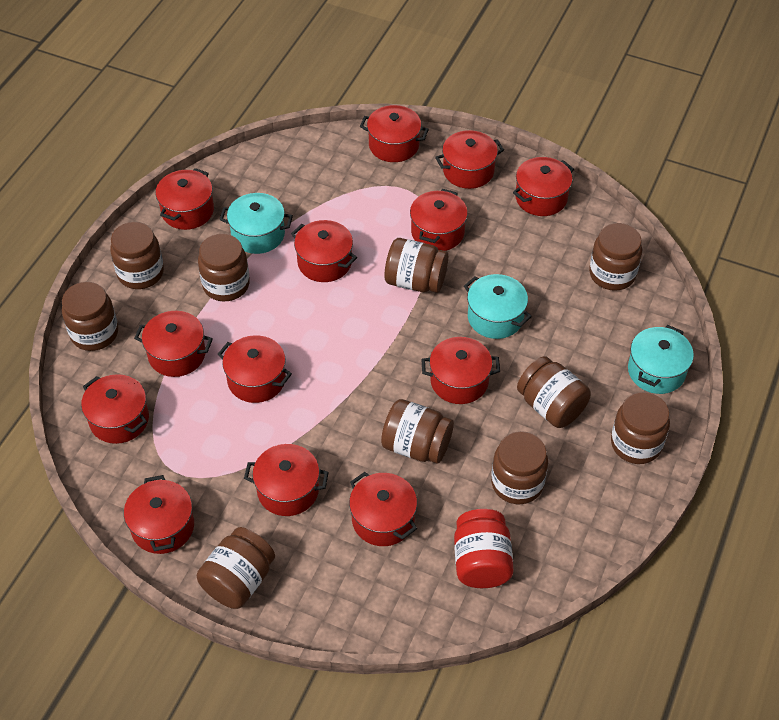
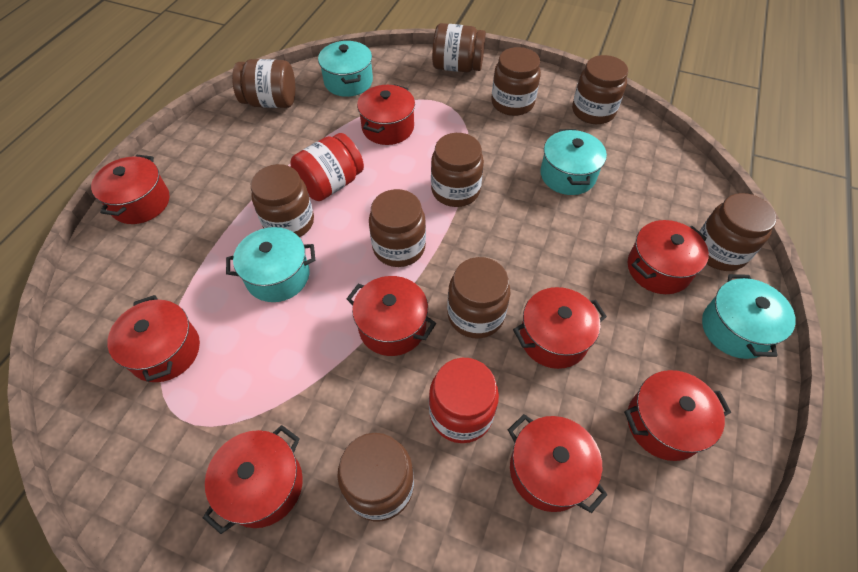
red jar: 1 -> 2
red pot: 13 -> 9
turquoise pot: 3 -> 4

